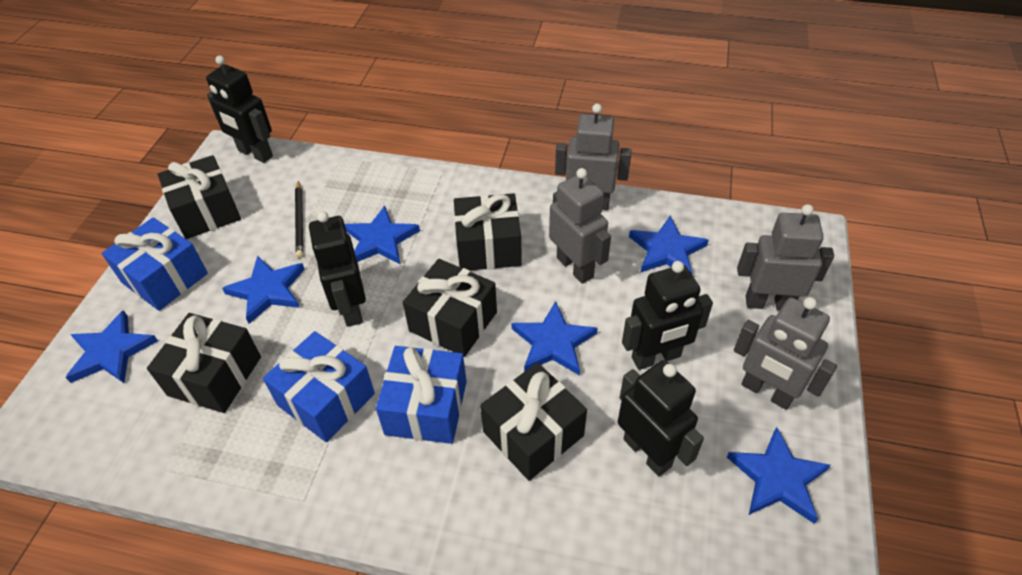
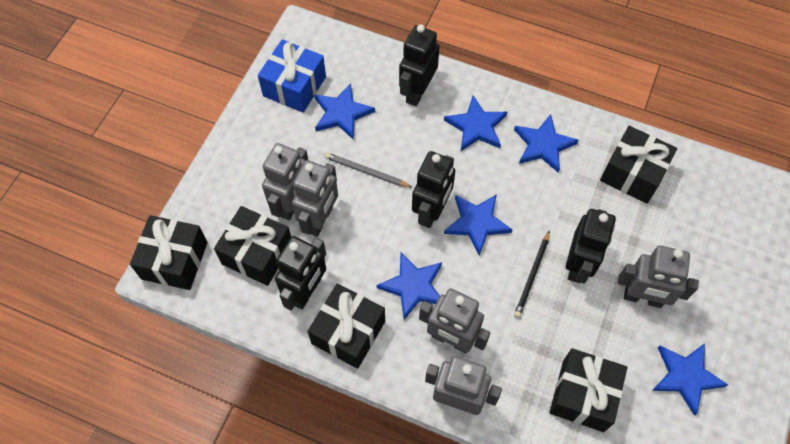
blue gift: 3 -> 1
grey pencil: 0 -> 1
grey robot: 4 -> 5

